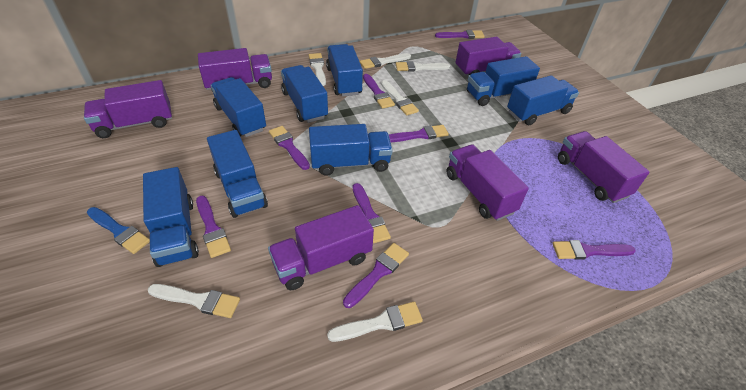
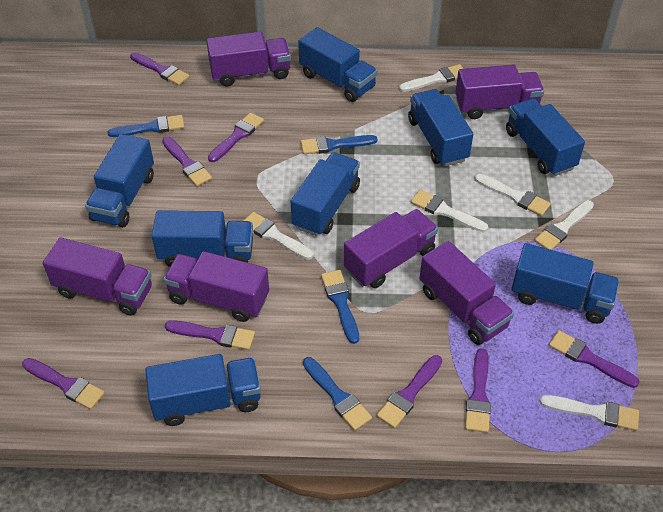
blue brush: 1 -> 4

